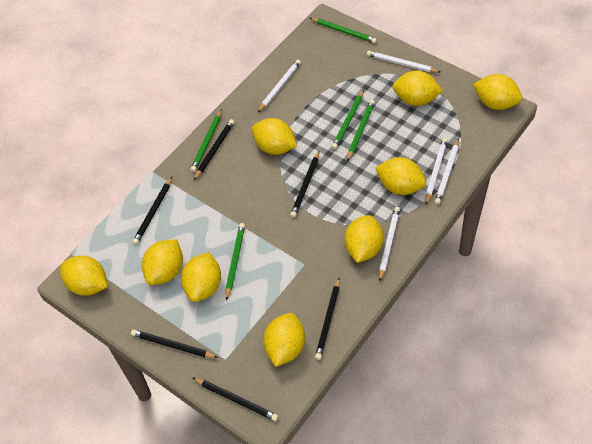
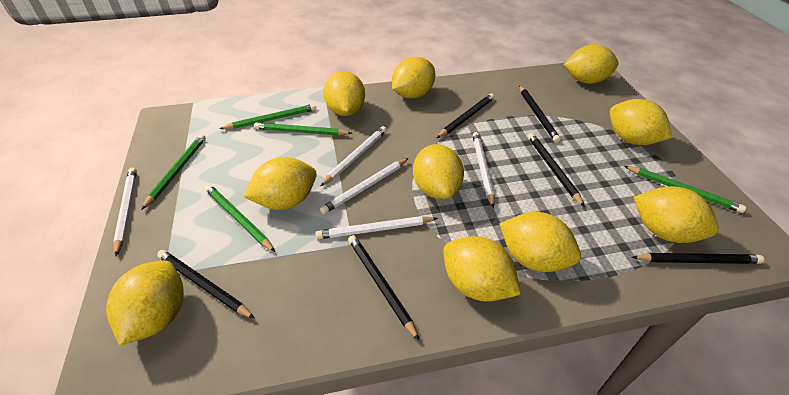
yellow lemon: 9 -> 10

